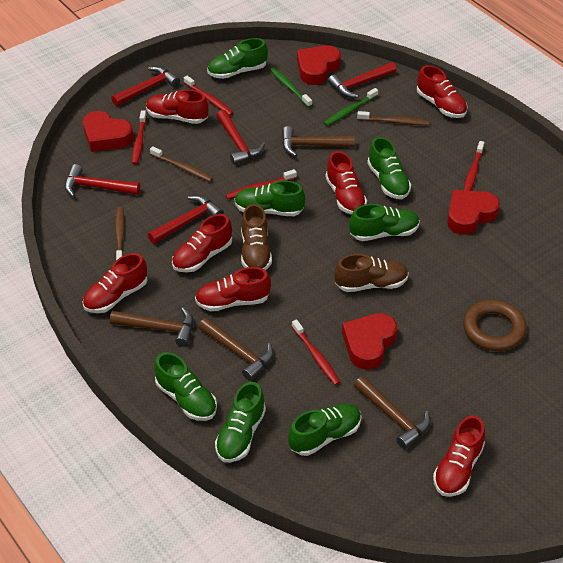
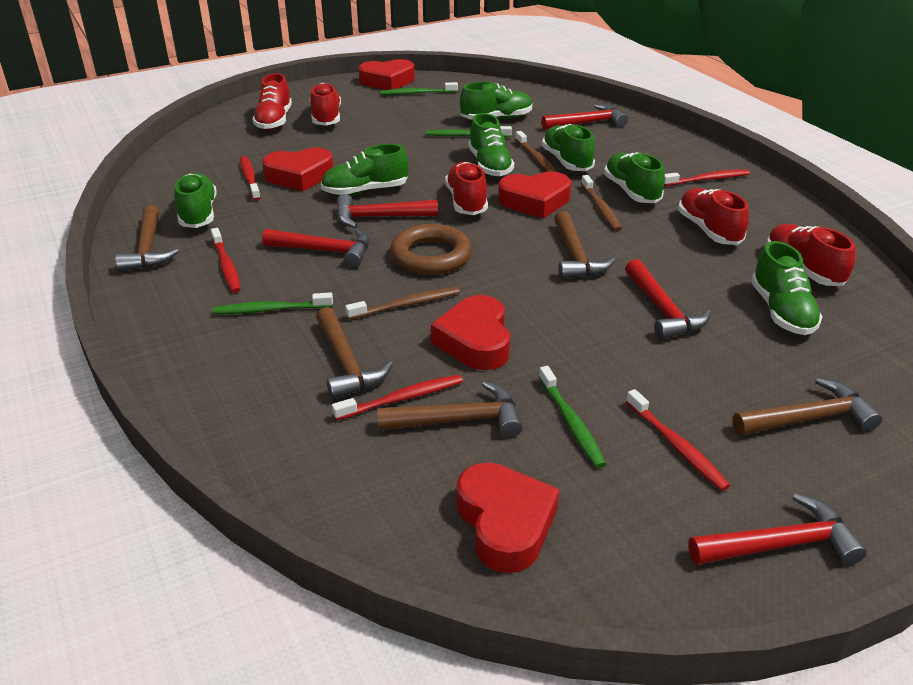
brown hammer: 4 -> 5
brown shoe: 2 -> 0
green toothbrush: 2 -> 4
red heart: 4 -> 5
red shoe: 7 -> 5

